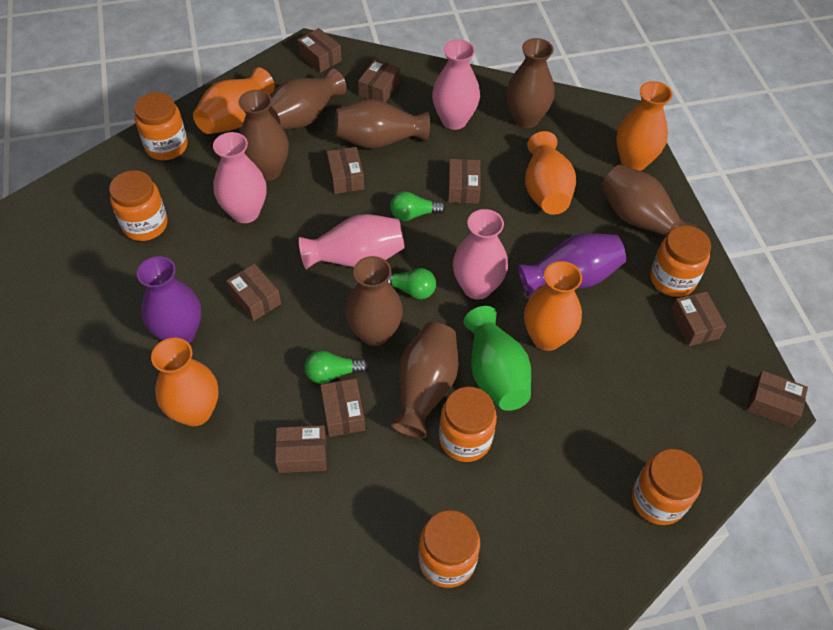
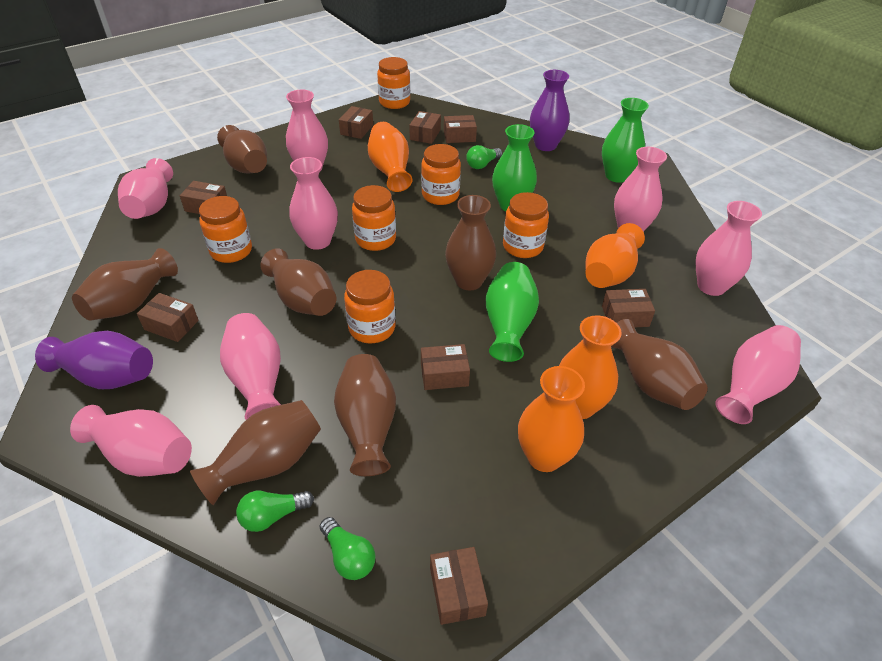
brown box: 9 -> 8
green vase: 1 -> 3
orange vase: 5 -> 4
pink vase: 4 -> 8

